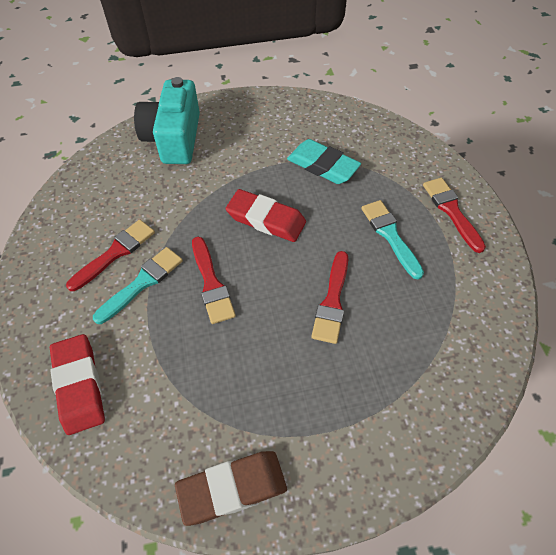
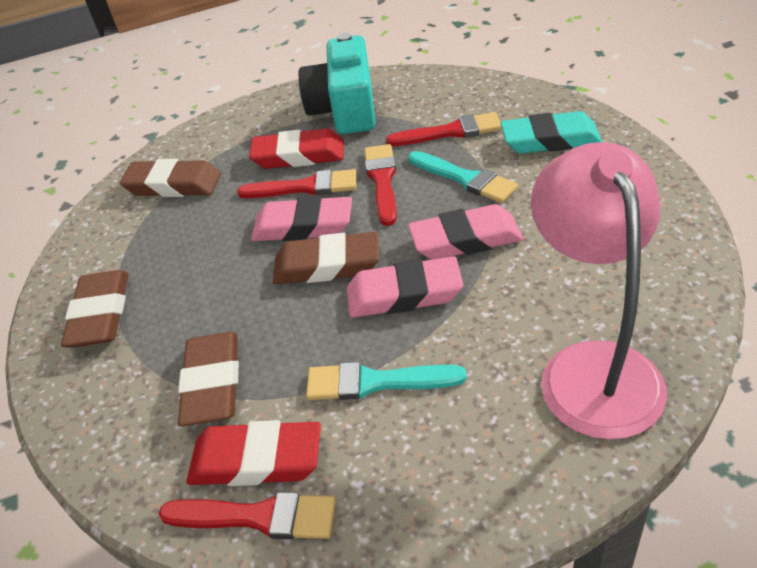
brown eraser: 1 -> 4
pink eraser: 0 -> 3
pink lamp: 0 -> 1

